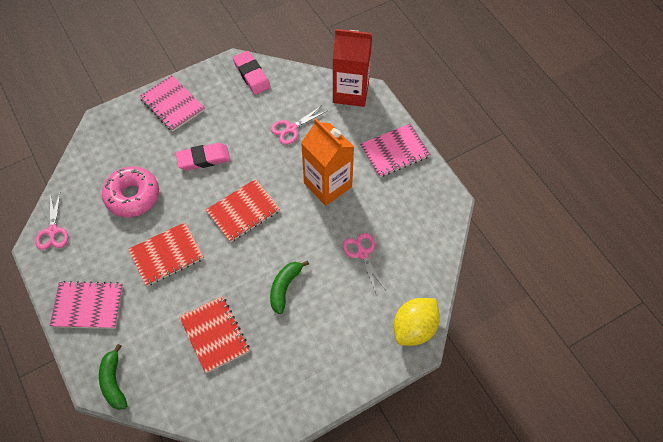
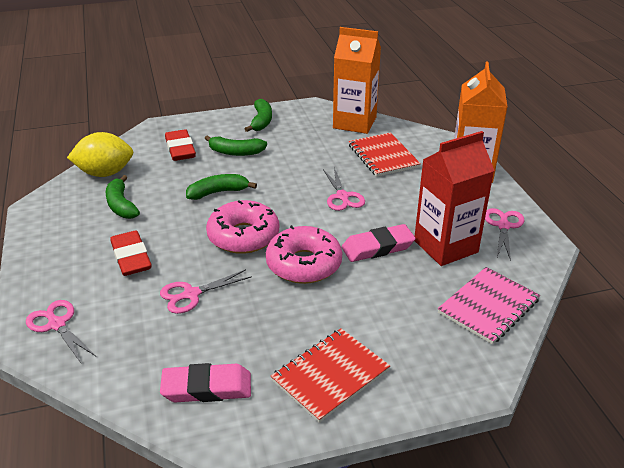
green banana: 2 -> 4
orange carton: 1 -> 2
pink donut: 1 -> 2
pink notebook: 3 -> 1
pink scissors: 3 -> 4
red eraser: 0 -> 2
red notebook: 3 -> 2

